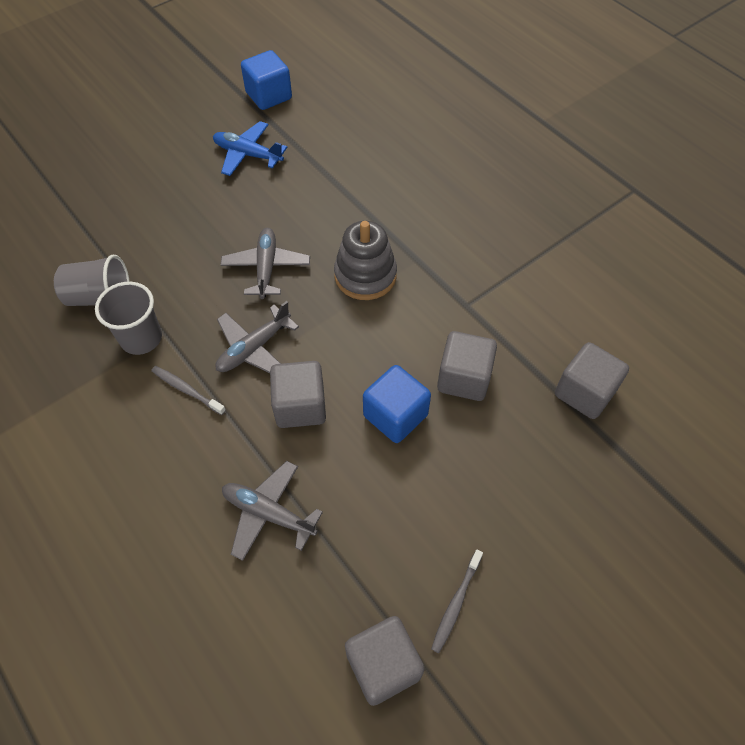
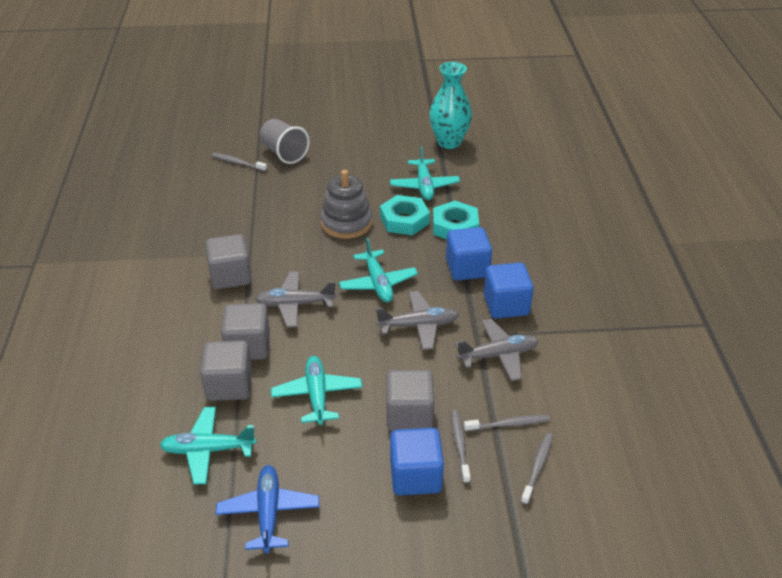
blue cube: 2 -> 3
grey cup: 2 -> 1
grey toothbrush: 2 -> 4
turquoise nut: 0 -> 2
turquoise plane: 0 -> 4
turquoise vase: 0 -> 1

